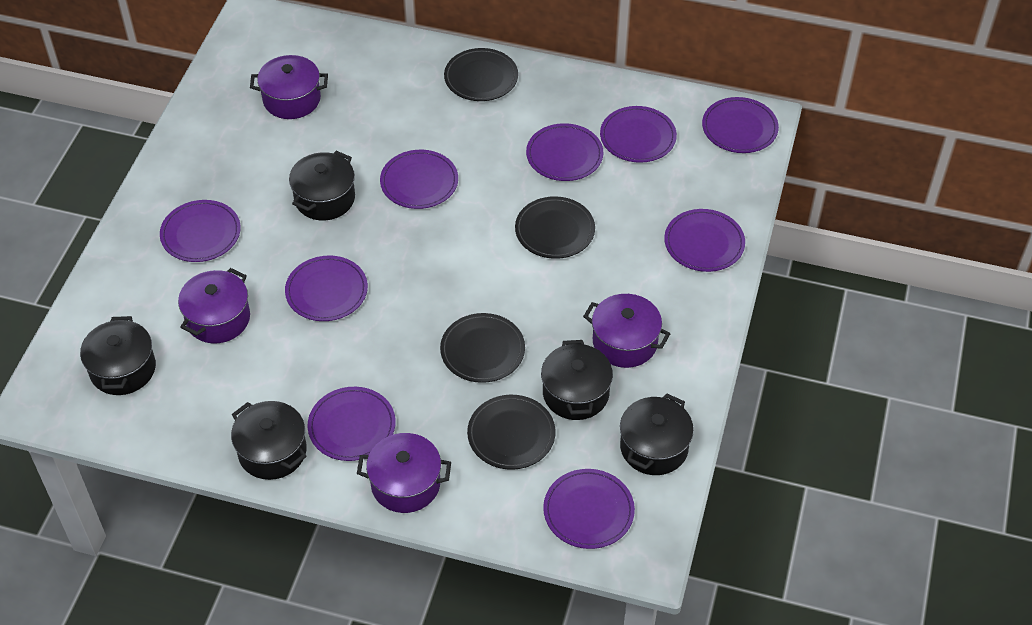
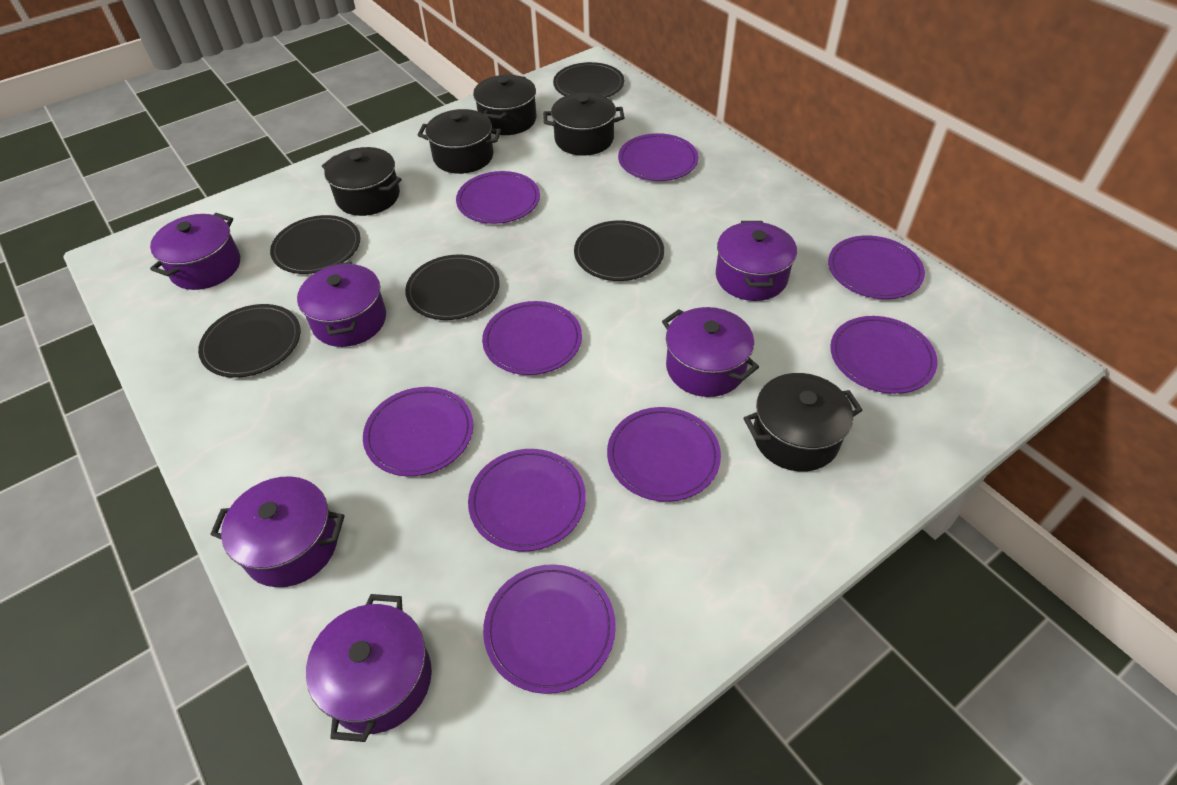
black plate: 4 -> 5
purple pot: 4 -> 6

